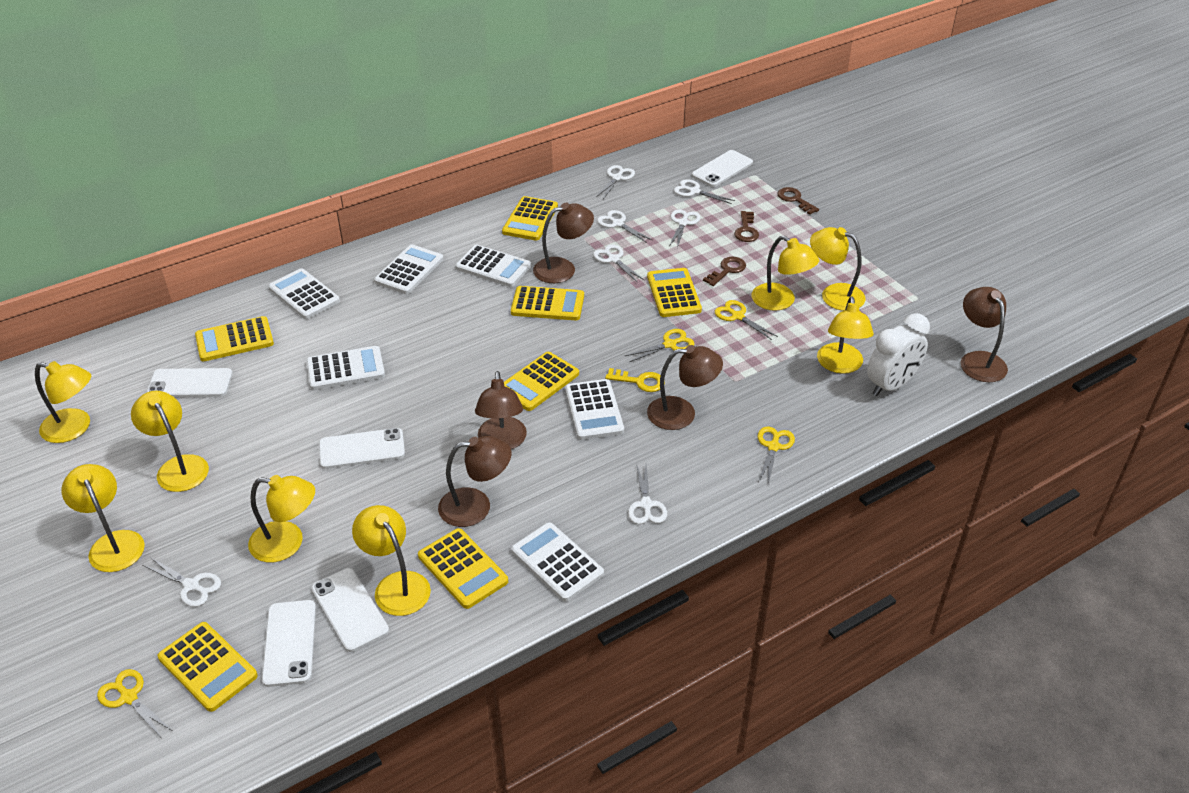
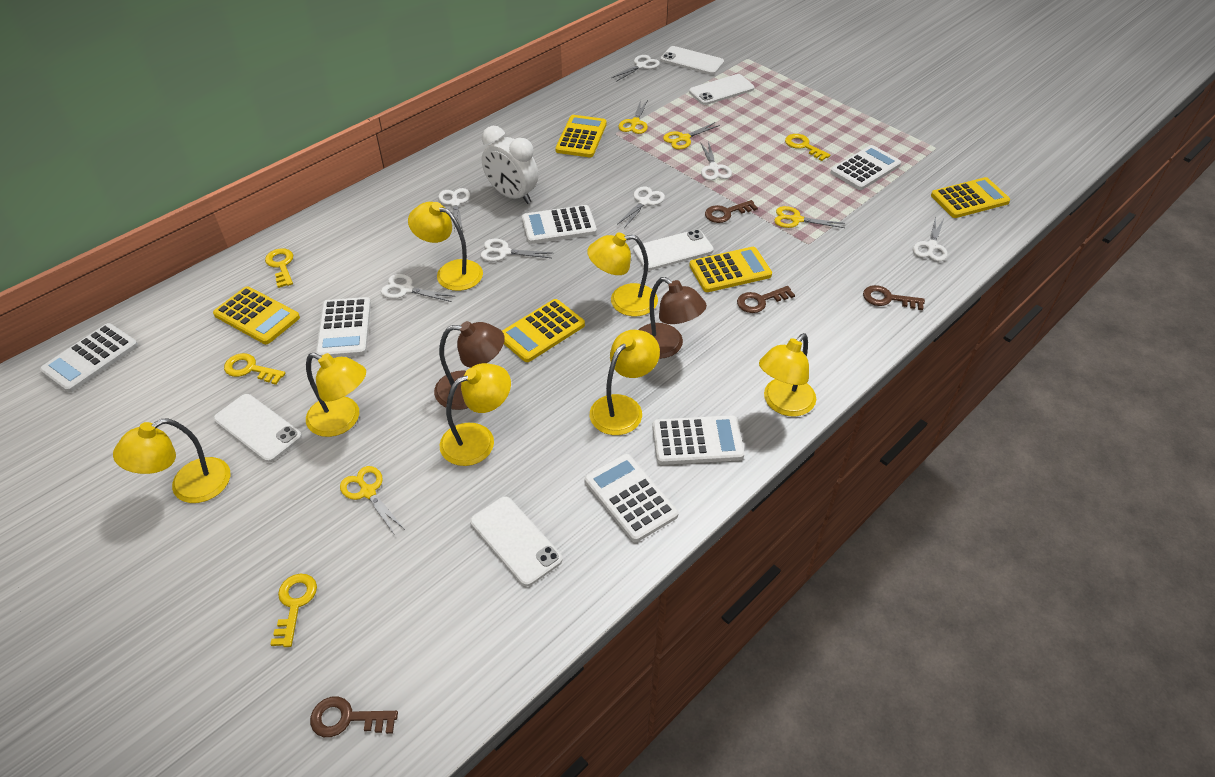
brown key: 3 -> 4
brown lamp: 5 -> 2
yellow calculator: 7 -> 5
yellow key: 1 -> 4
yellow lamp: 8 -> 7

